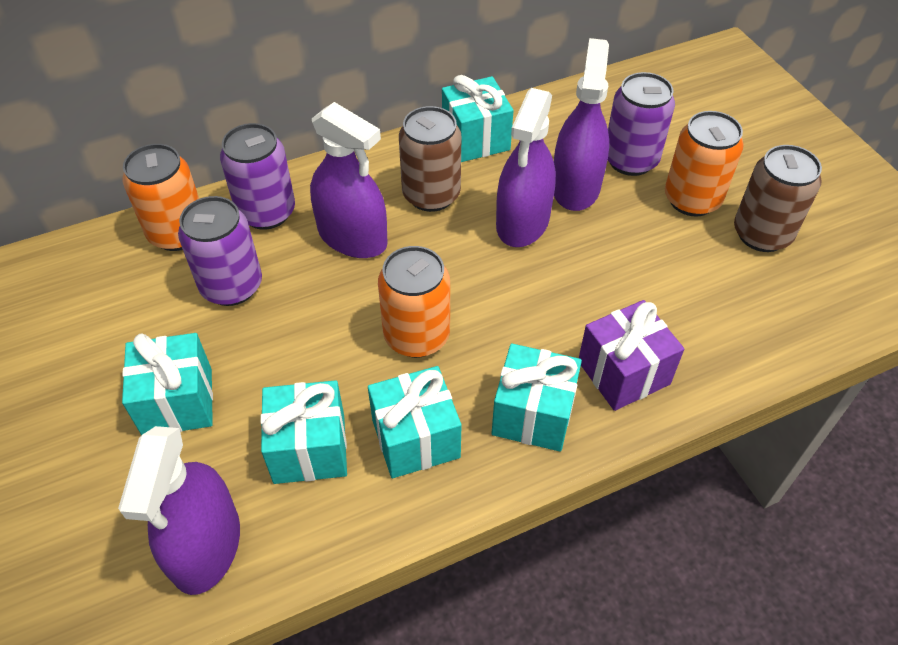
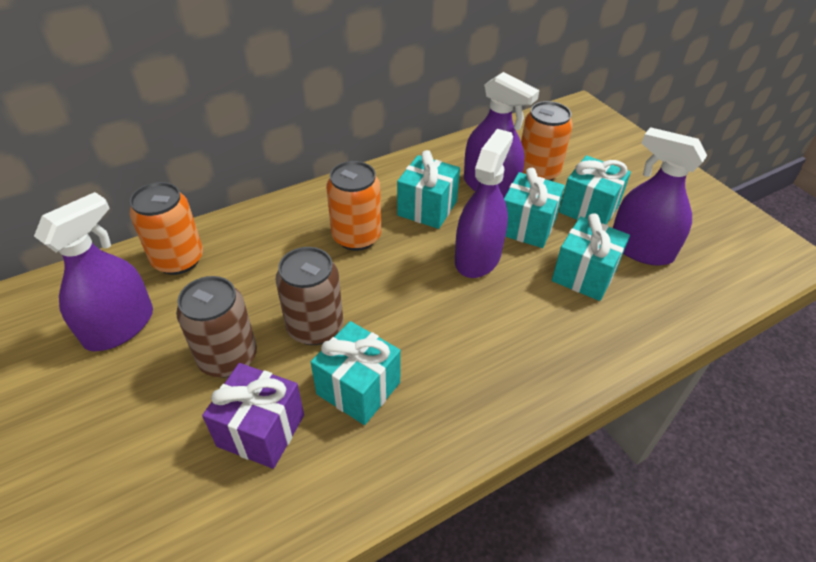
purple can: 3 -> 0

